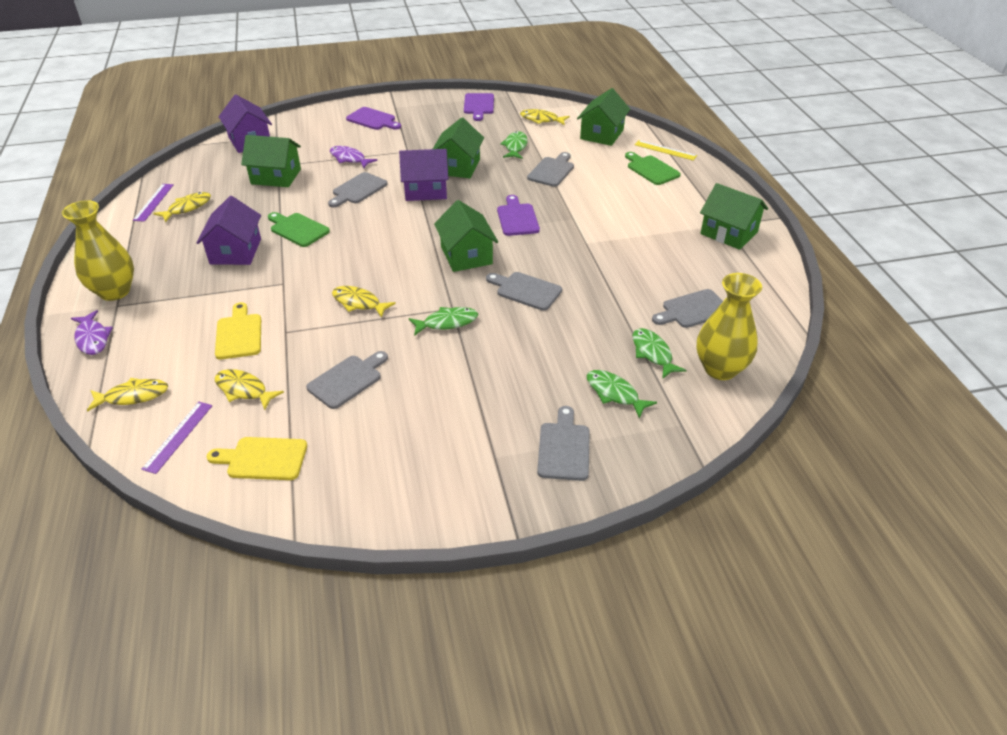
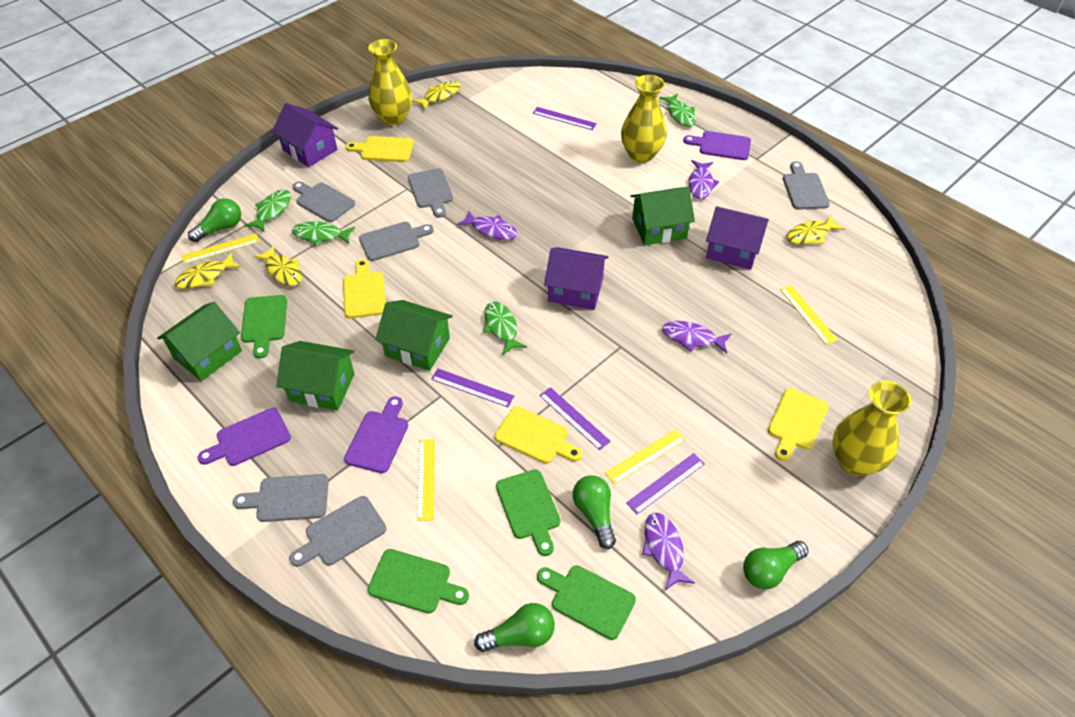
green cutting board: 2 -> 4
green house: 5 -> 4
green light bulb: 0 -> 4
purple fish: 2 -> 4
purple ruler: 2 -> 4
yellow cutting board: 2 -> 4
yellow fish: 5 -> 4
yellow ruler: 1 -> 4
yellow vase: 2 -> 3

